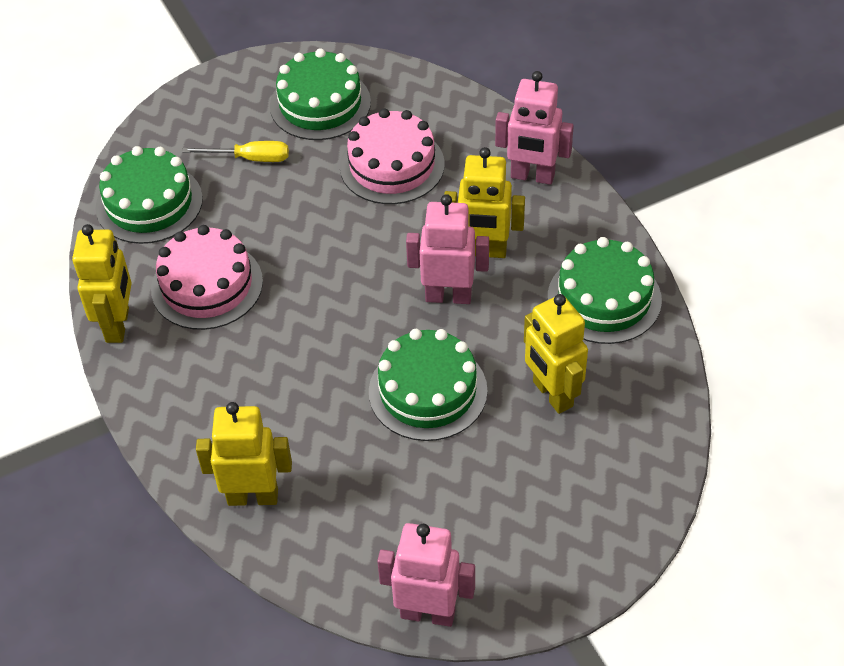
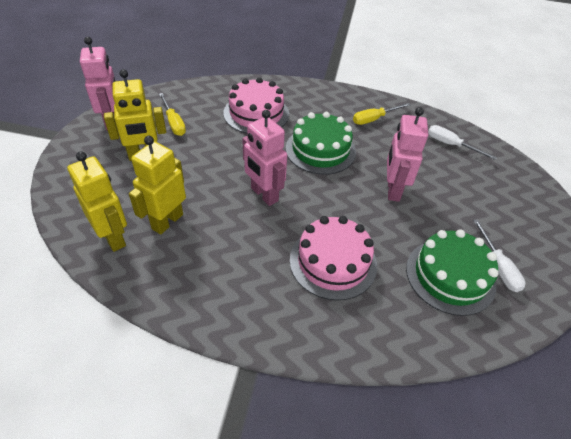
green cake: 4 -> 2
white screwdriver: 0 -> 2
yellow robot: 4 -> 3
yellow screwdriver: 1 -> 2

